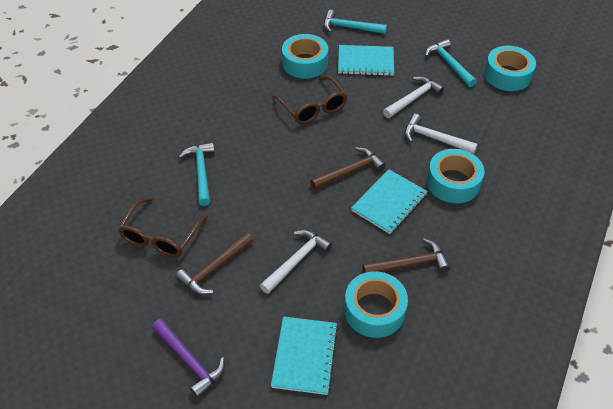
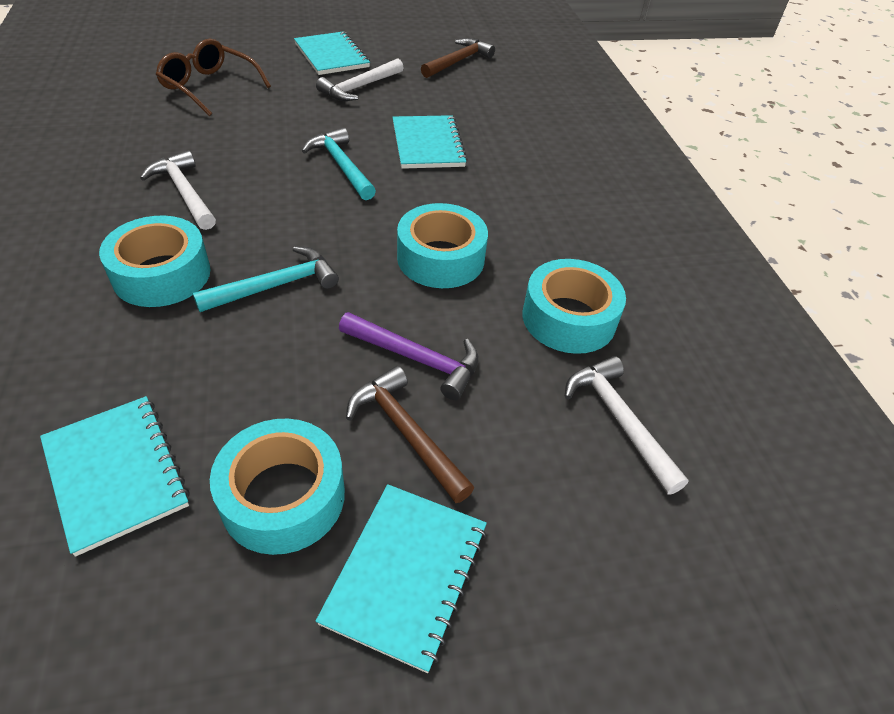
brown glasses: 2 -> 1
brown hammer: 3 -> 2
turquoise hammer: 3 -> 2
turquoise notebook: 3 -> 4

